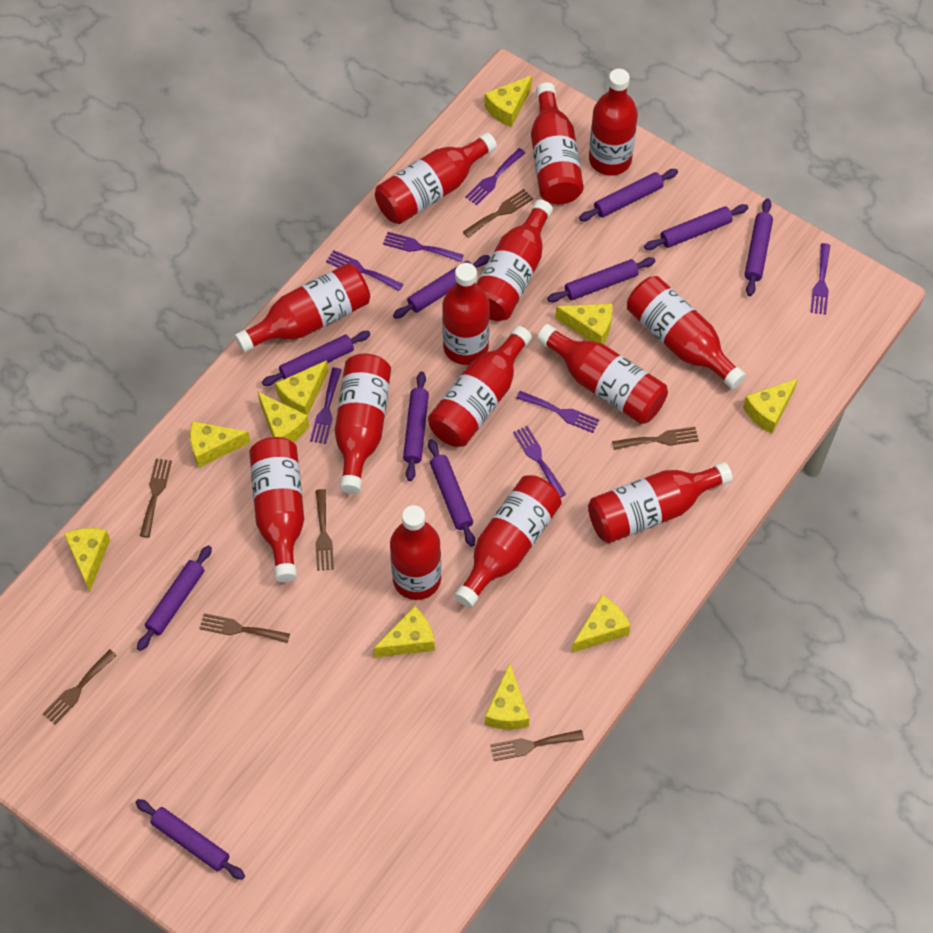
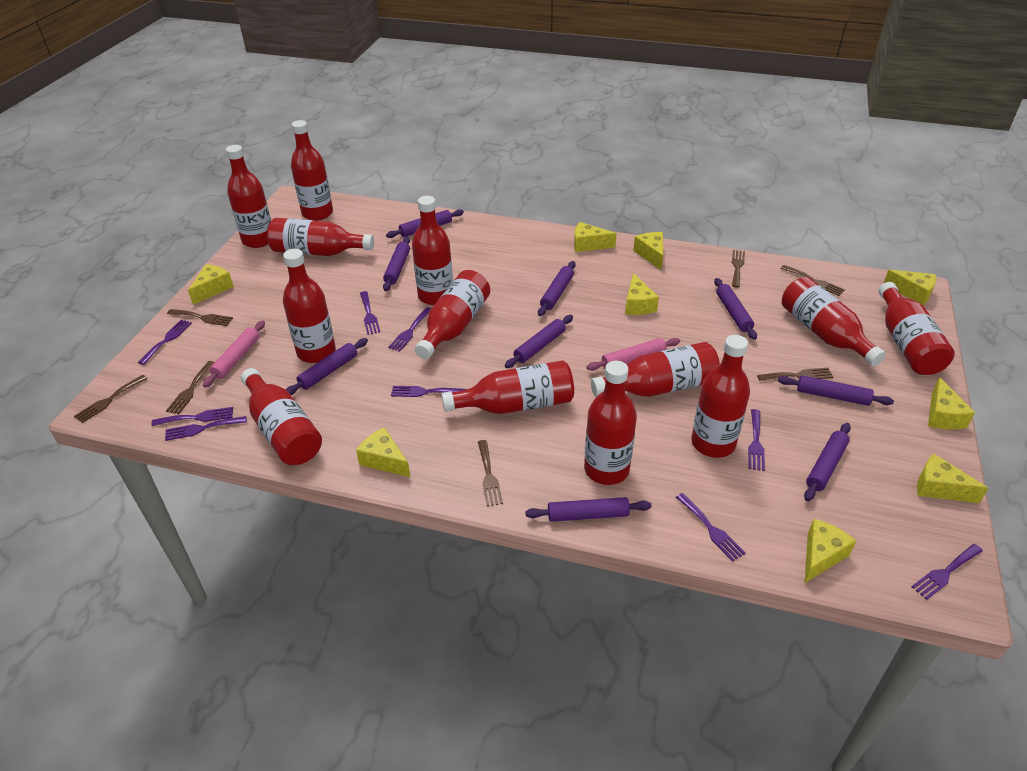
pink rolling pin: 0 -> 2
purple fork: 7 -> 9
purple rolling pin: 10 -> 9
red bottle: 14 -> 13
yellow cheese: 10 -> 9

